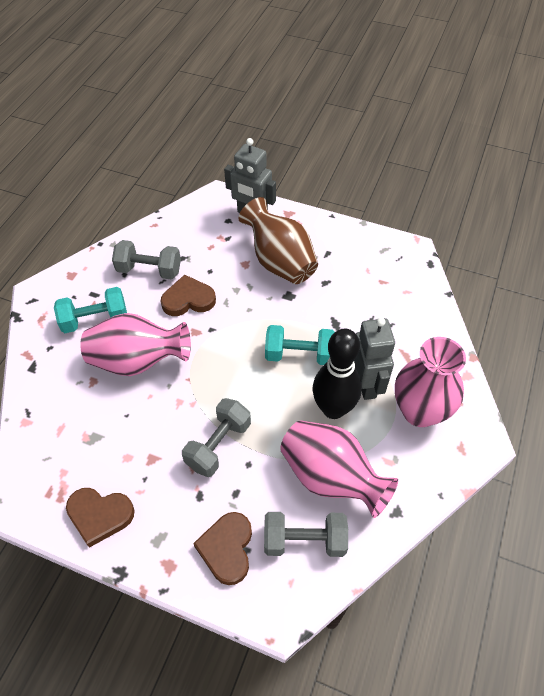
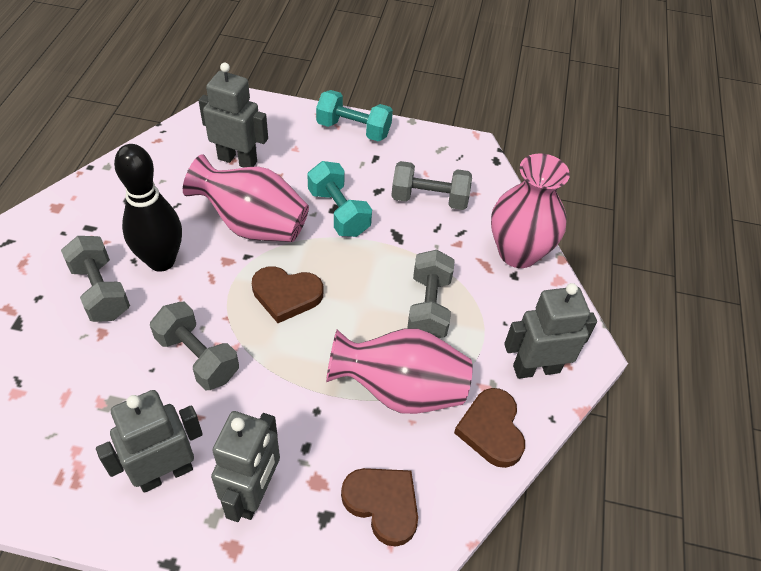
brown vase: 1 -> 0
grey dumbbell: 3 -> 4
grey robot: 2 -> 4

